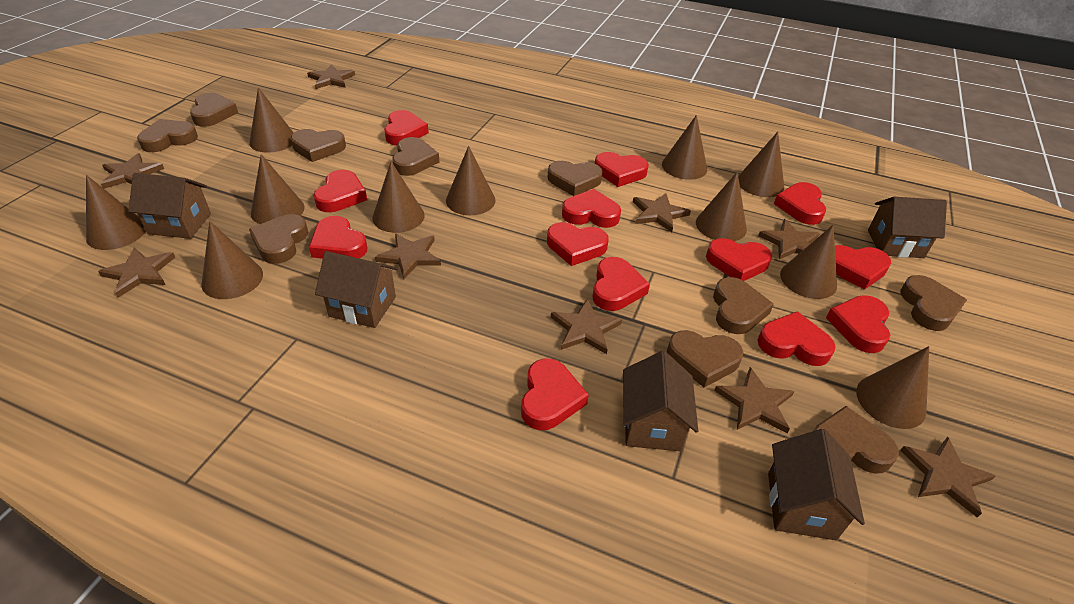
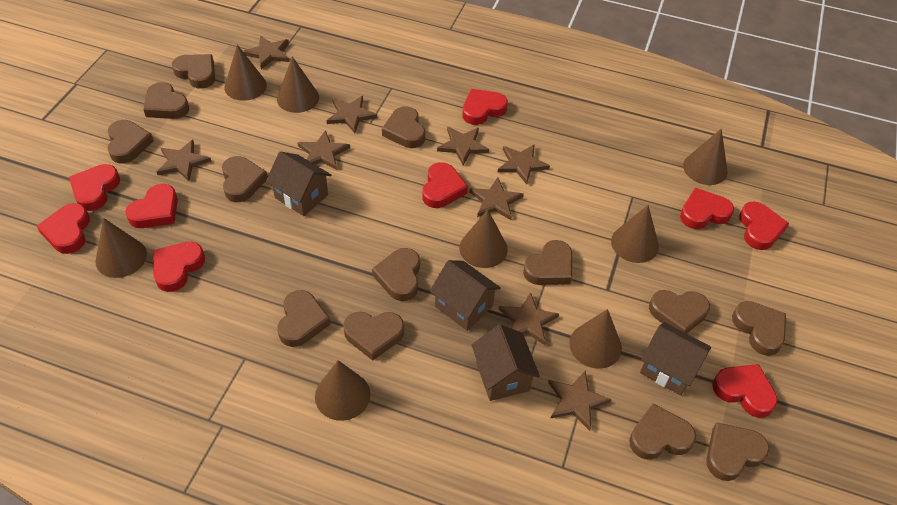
brown cone: 11 -> 8
brown heart: 10 -> 13
brown house: 5 -> 4
red heart: 13 -> 9

